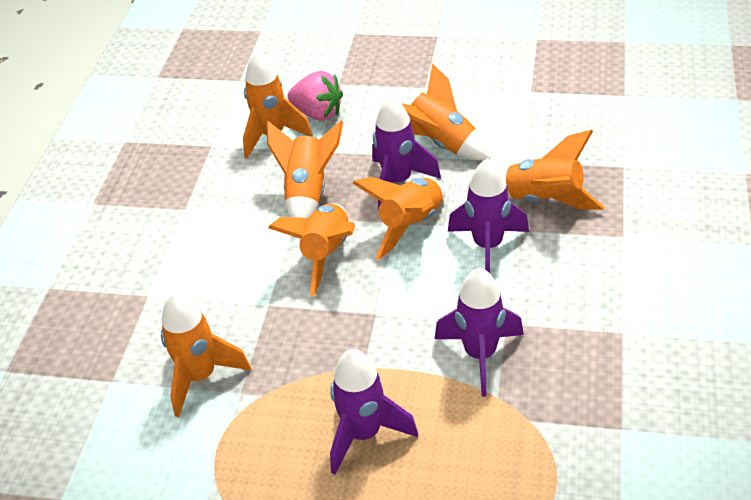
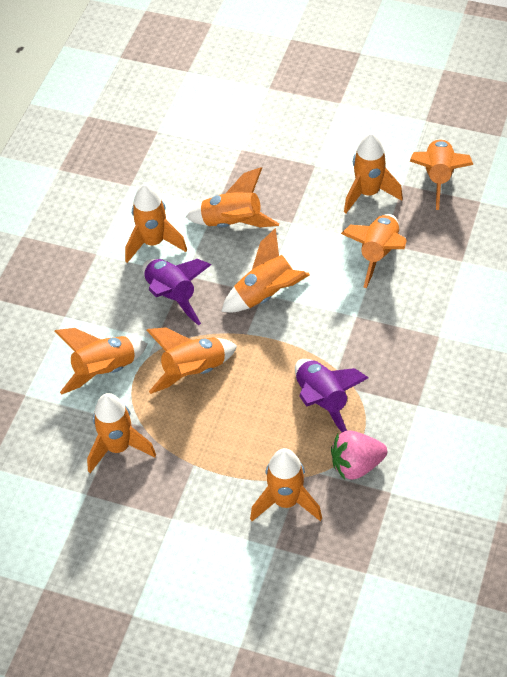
orange rocket: 7 -> 10
purple rocket: 4 -> 2

